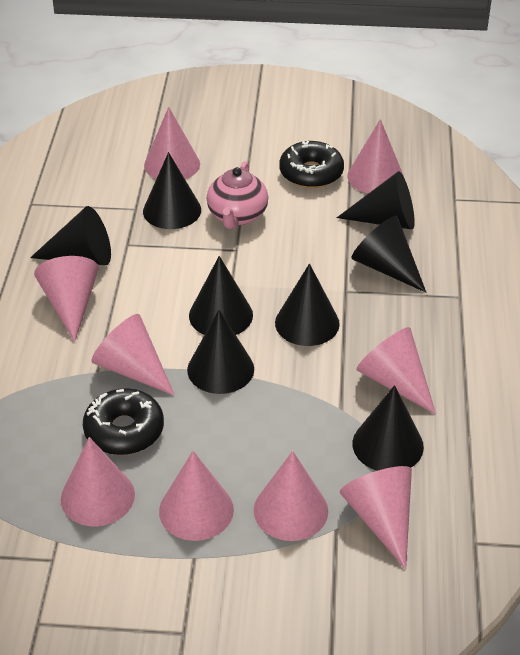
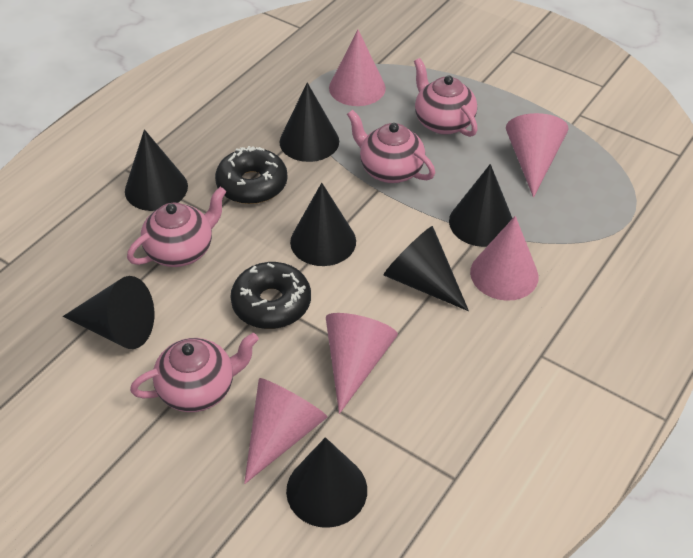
black cone: 8 -> 7
pink cone: 9 -> 5
pink teapot: 1 -> 4

